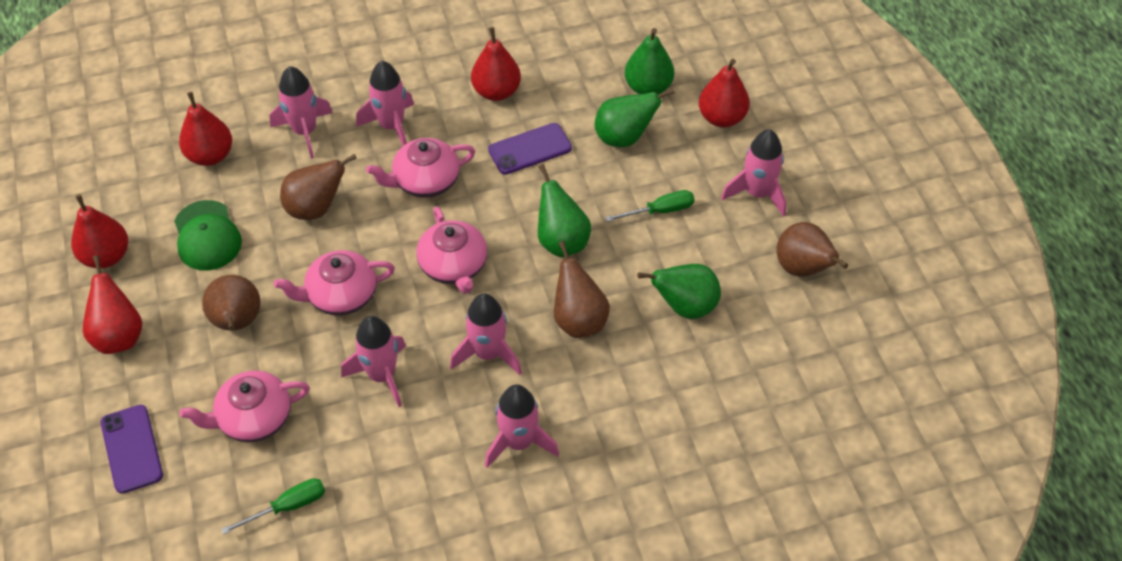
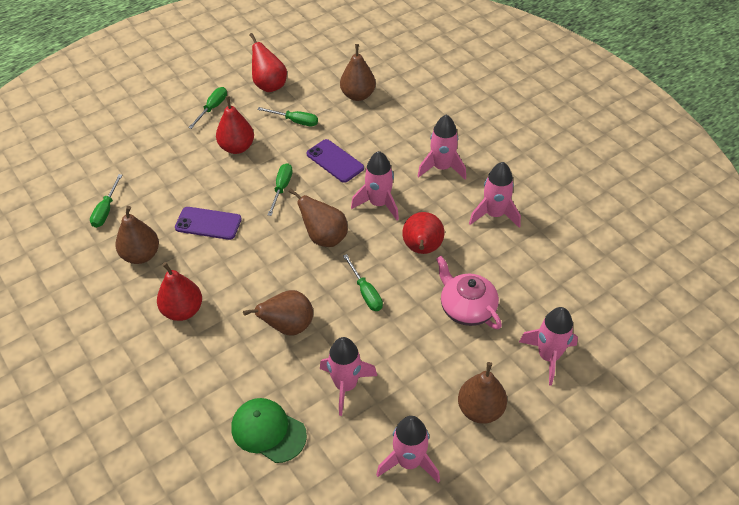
brown pear: 4 -> 5
green pear: 4 -> 0
green screwdriver: 2 -> 5
pink teapot: 4 -> 1
red pear: 5 -> 4

